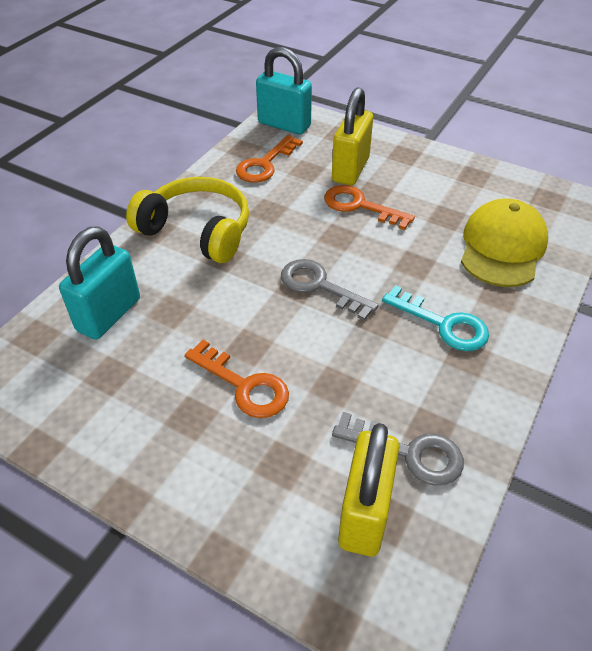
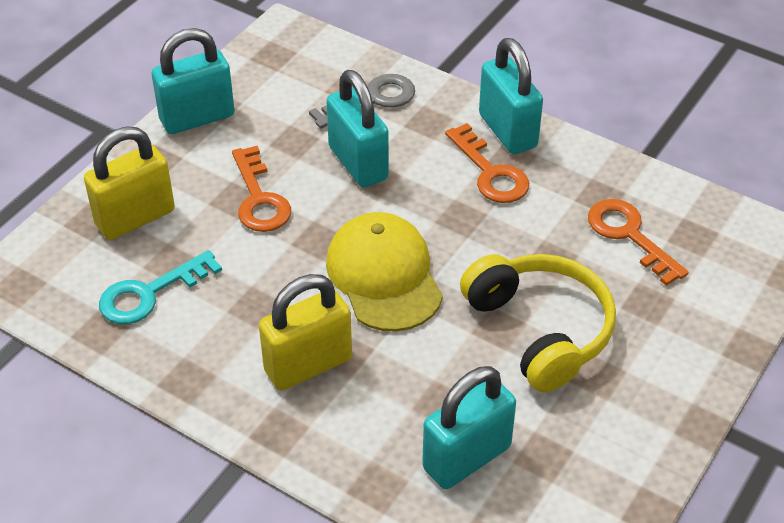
grey key: 2 -> 1
turquoise padlock: 2 -> 4

